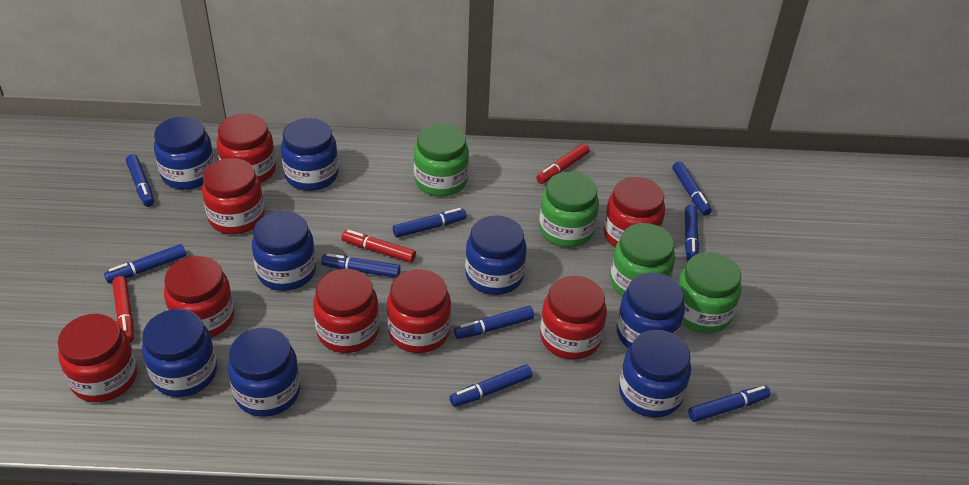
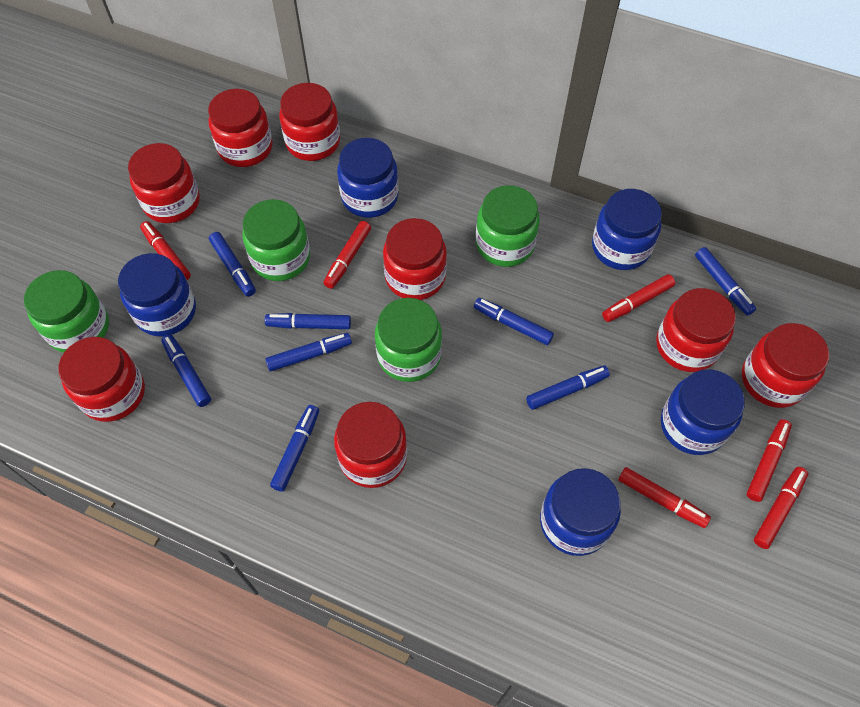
blue jar: 8 -> 5
blue marker: 9 -> 8
red marker: 3 -> 6

